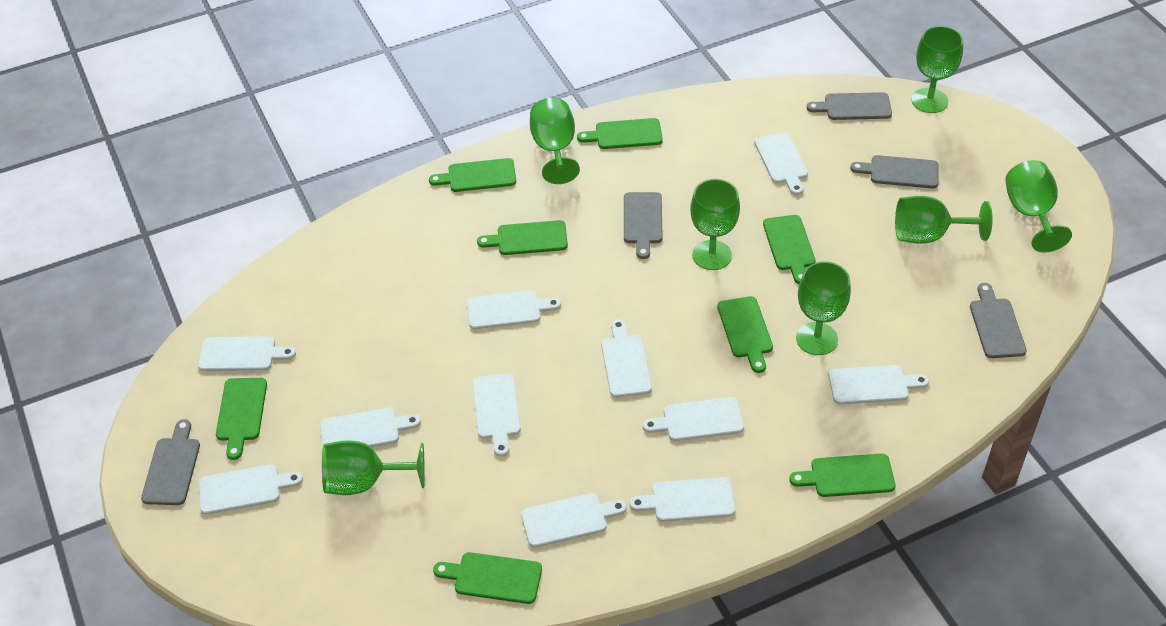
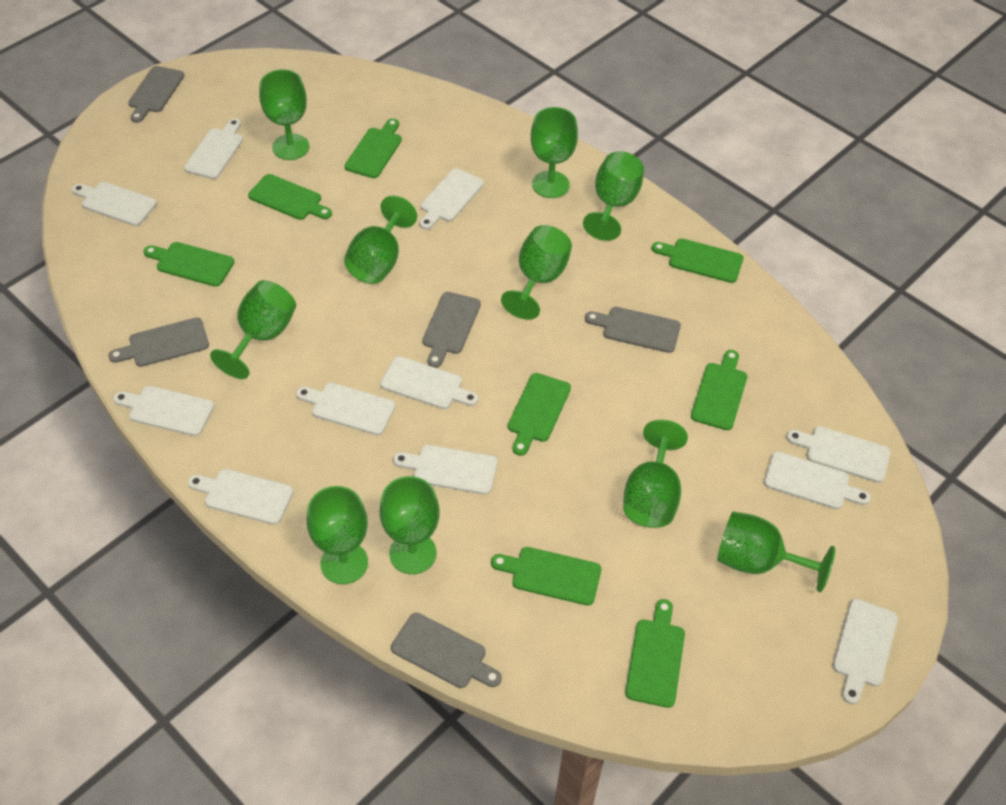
green goblet: 7 -> 10

